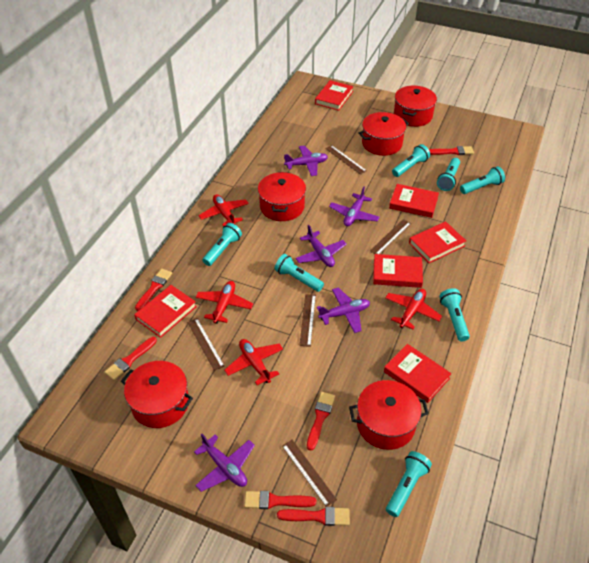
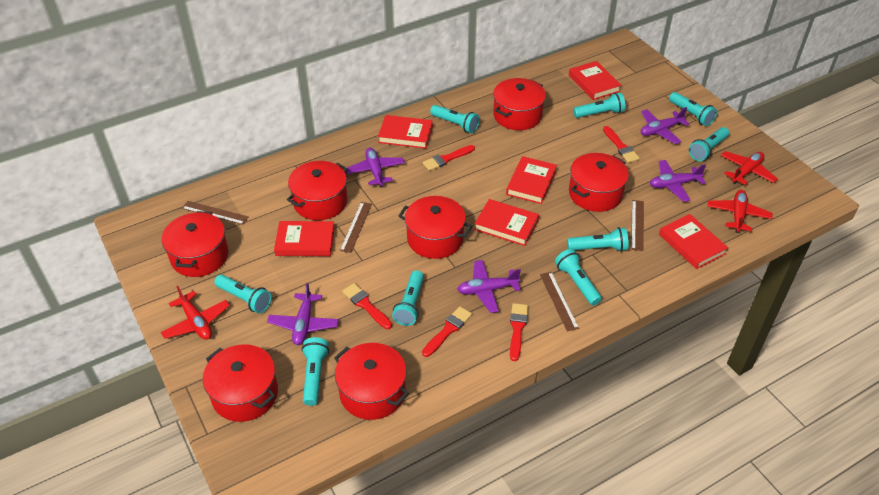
brown ruler: 5 -> 4
red brush: 6 -> 5
red plane: 4 -> 3
red pot: 5 -> 7
turquoise flashlight: 7 -> 9

